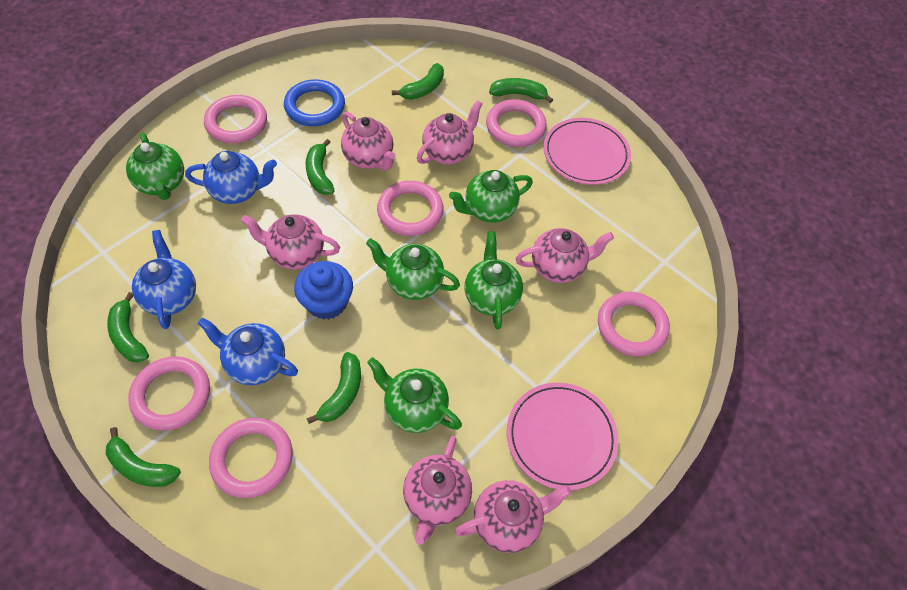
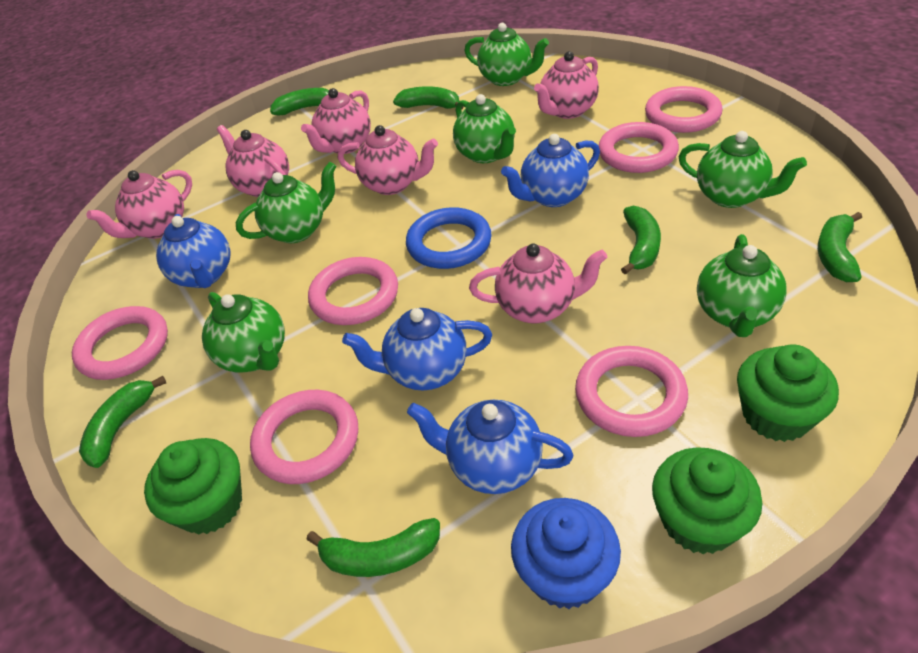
blue teapot: 3 -> 4
green cupcake: 0 -> 3
green teapot: 5 -> 6
pink plate: 2 -> 0

